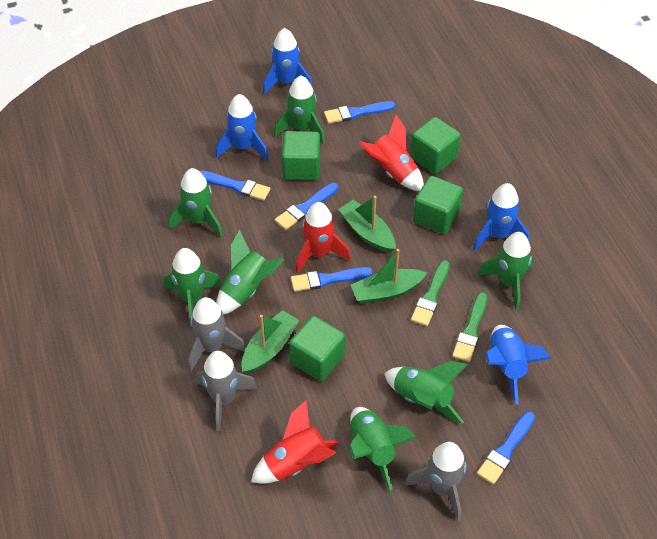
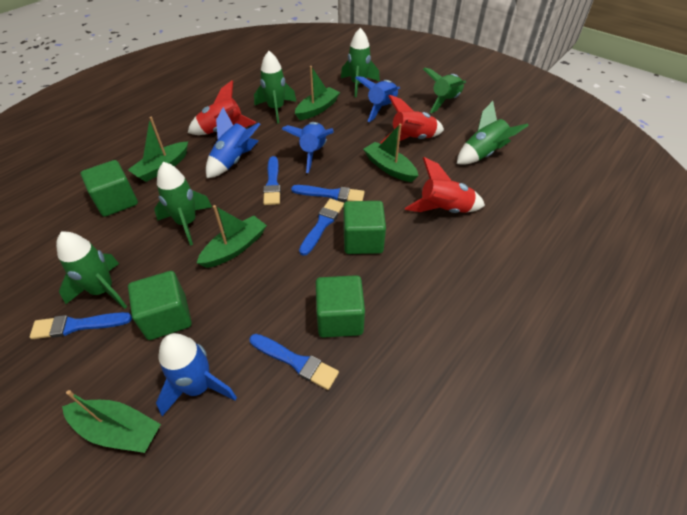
green boat: 3 -> 5
green brush: 2 -> 0
green rocket: 7 -> 6
grey rocket: 3 -> 0

